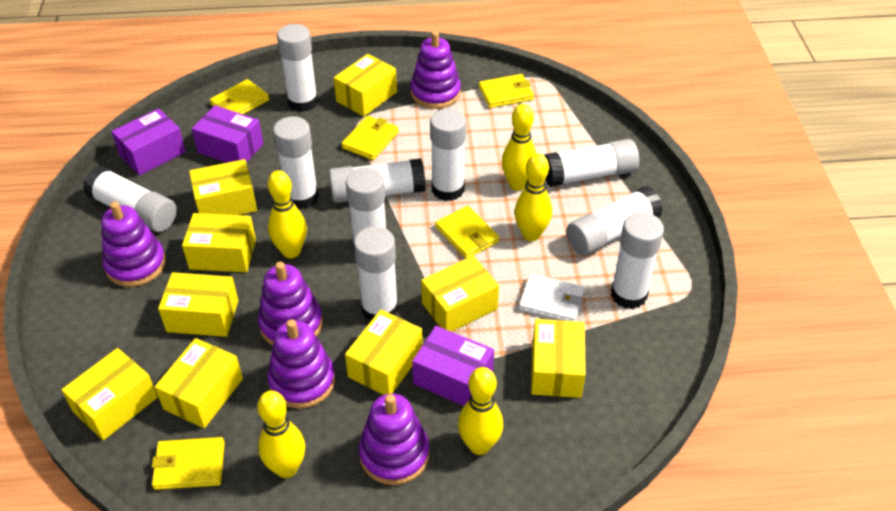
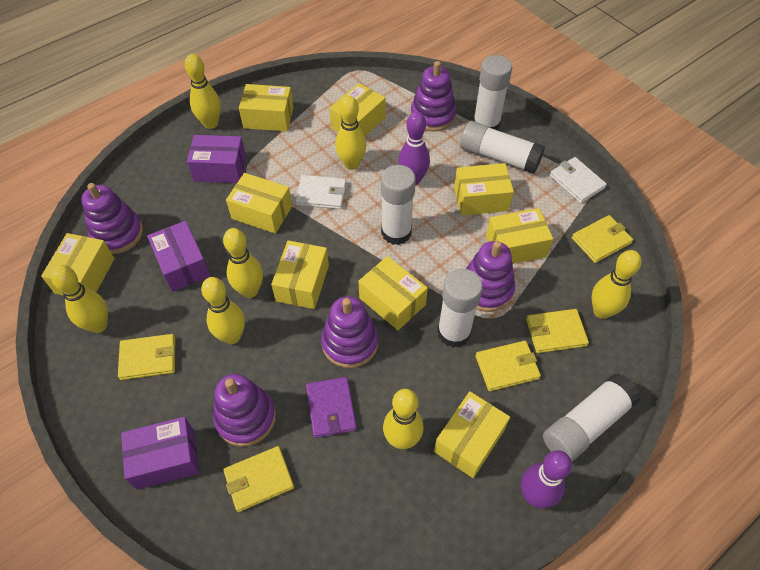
purple bowling pin: 0 -> 2
purple wallet: 0 -> 1
white glue stick: 10 -> 5
white wallet: 1 -> 2
yellow bowling pin: 5 -> 7

